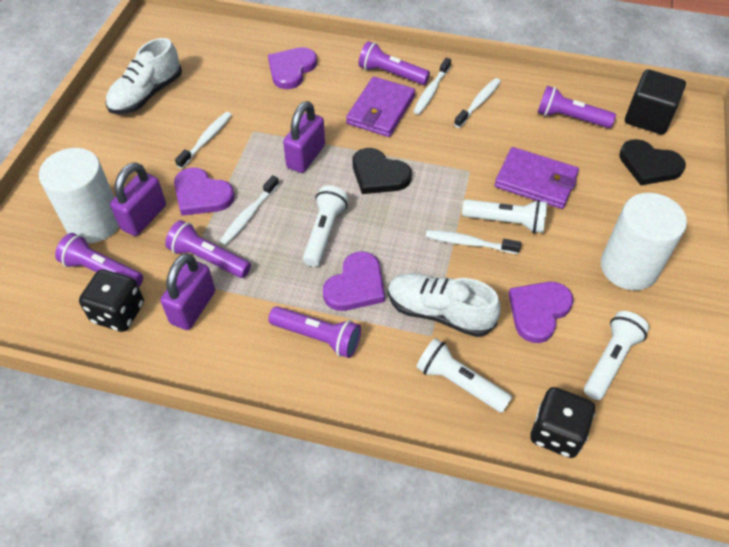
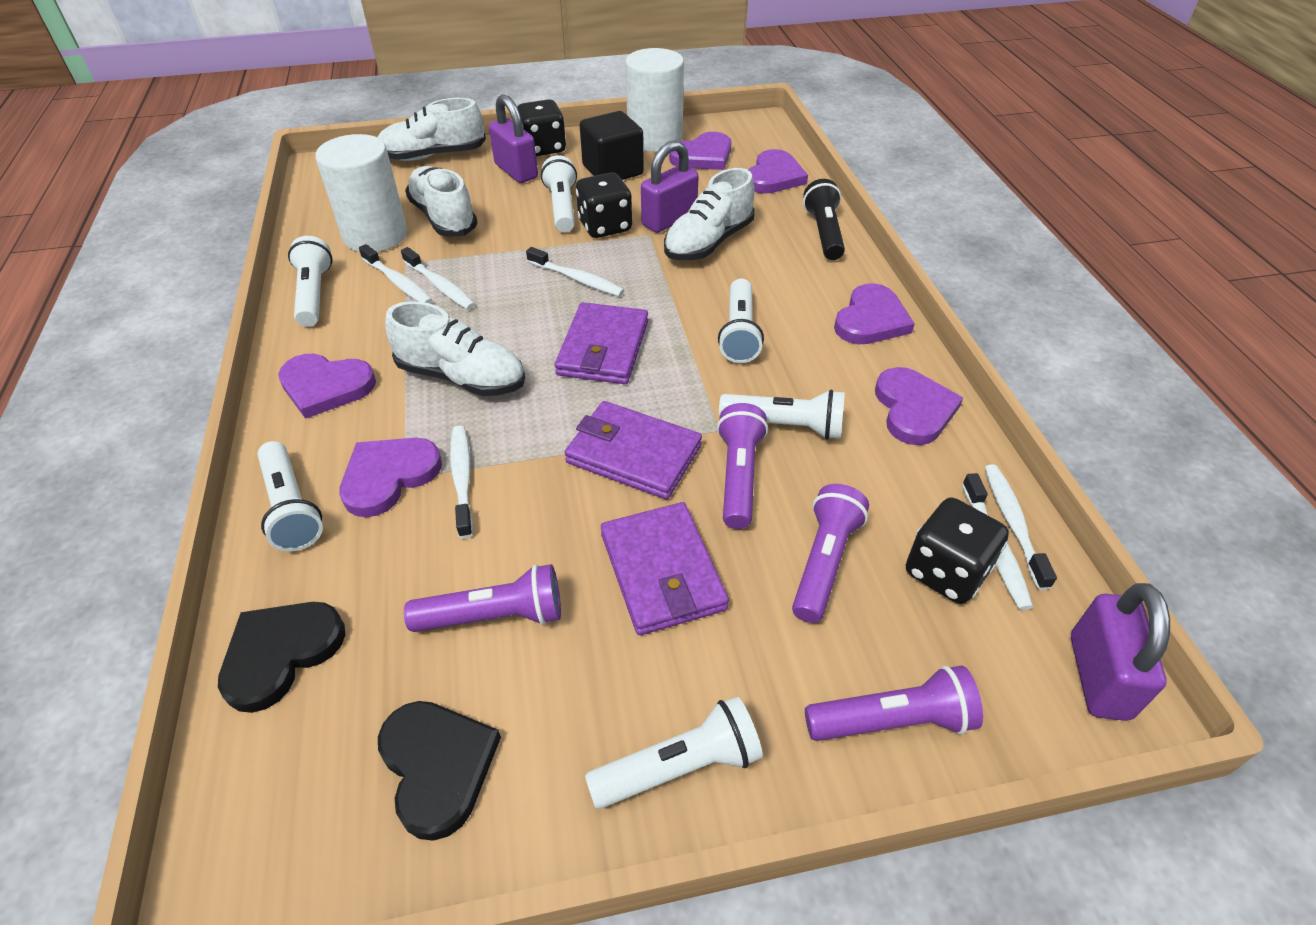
black dice: 2 -> 3
black flashlight: 0 -> 1
purple flashlight: 5 -> 4
purple heart: 4 -> 6
purple wallet: 2 -> 3
white flashlight: 4 -> 6
white shoe: 2 -> 4
white toothbrush: 5 -> 6

